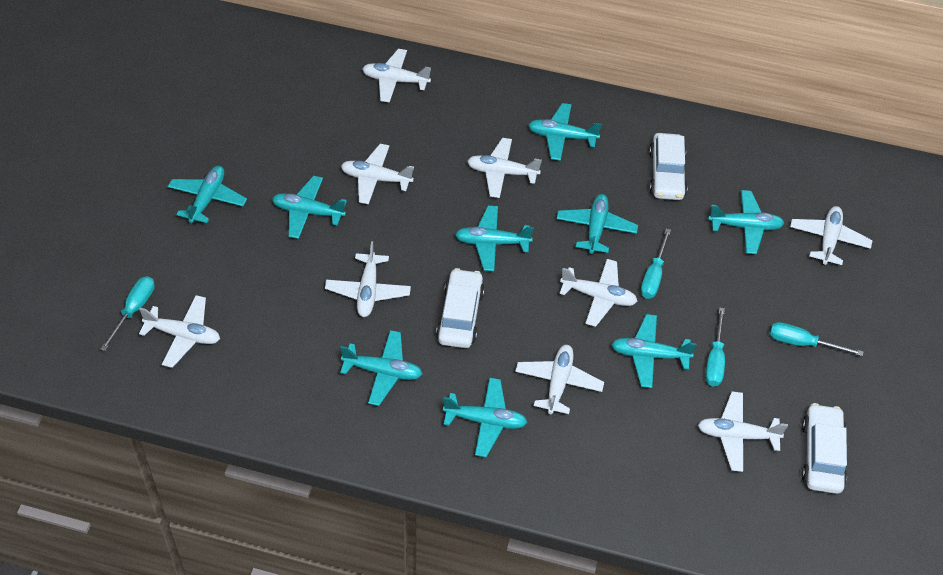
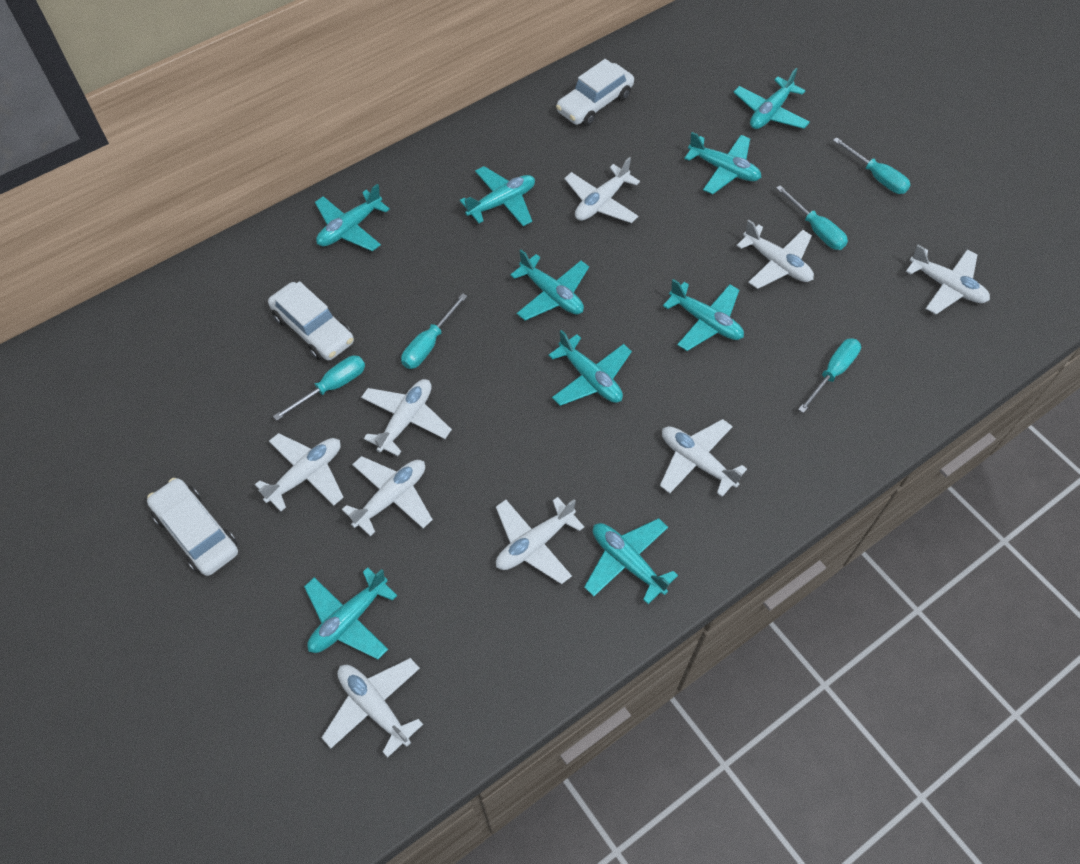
turquoise screwdriver: 4 -> 5

